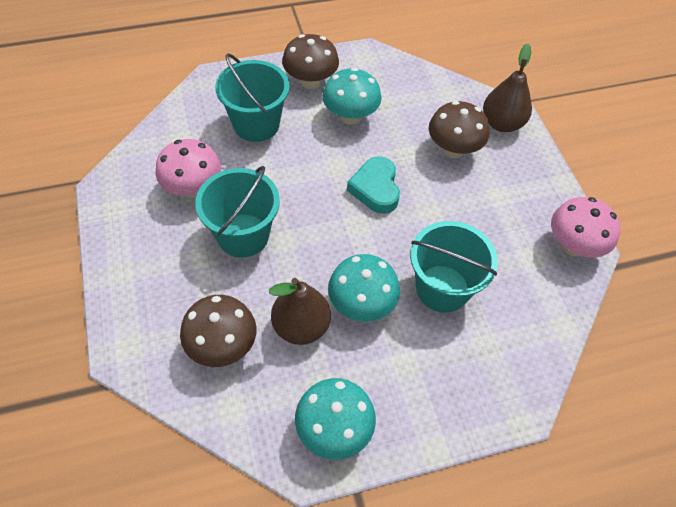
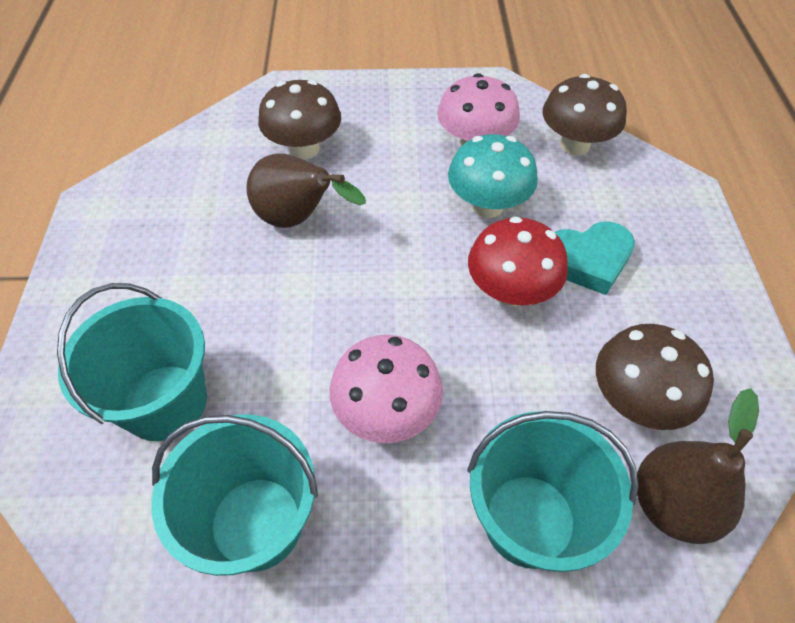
red mushroom: 0 -> 1
turquoise mushroom: 3 -> 1

